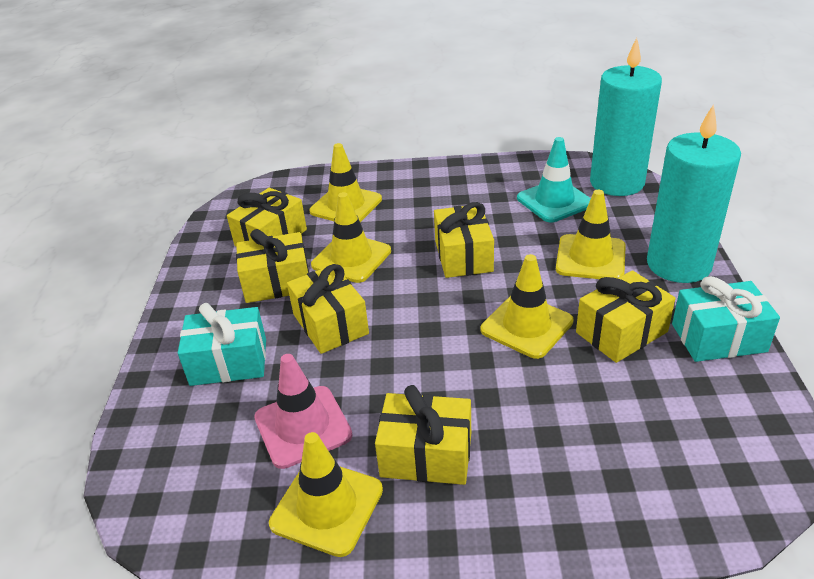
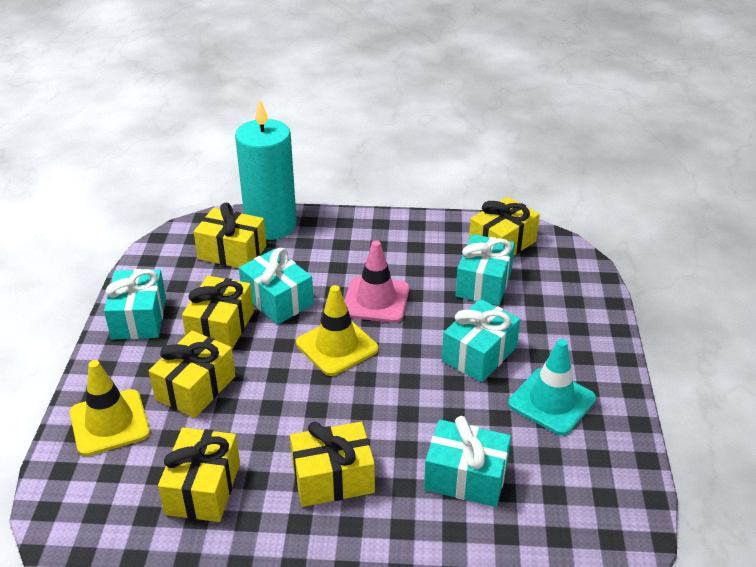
turquoise candle: 2 -> 1
turquoise gift: 2 -> 5
yellow traffic cone: 5 -> 2

